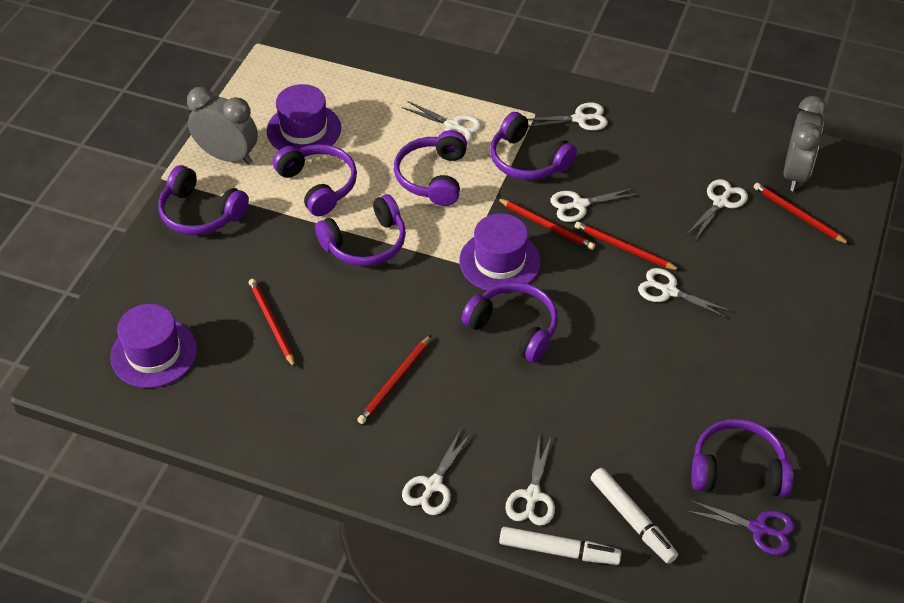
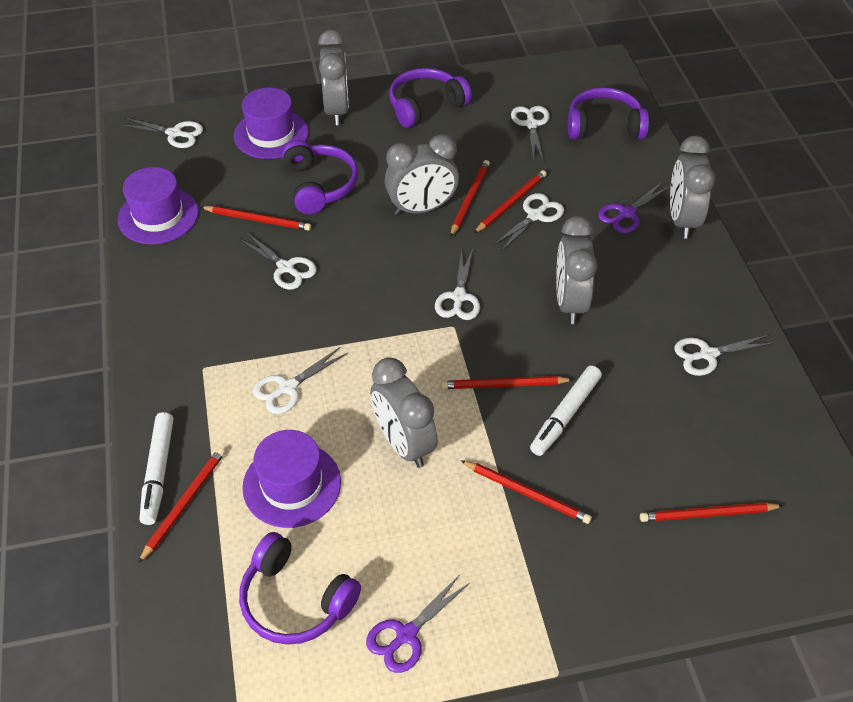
grey clock: 2 -> 5
purple headphones: 7 -> 4
purple scissors: 1 -> 2
red pencil: 5 -> 7

